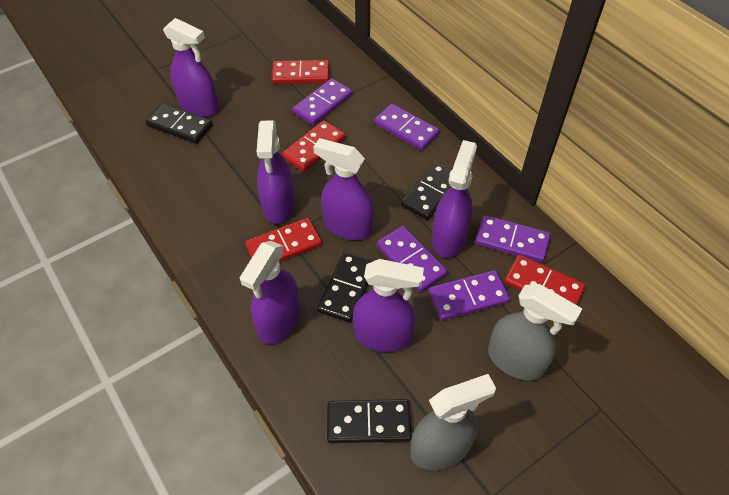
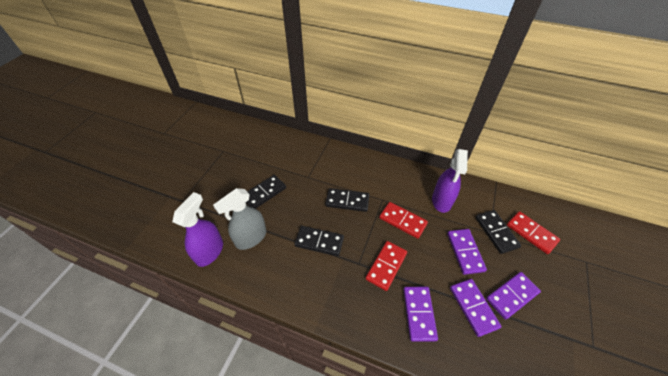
grey spray bottle: 2 -> 1
purple domino: 5 -> 4
purple spray bottle: 6 -> 2
red domino: 4 -> 3

